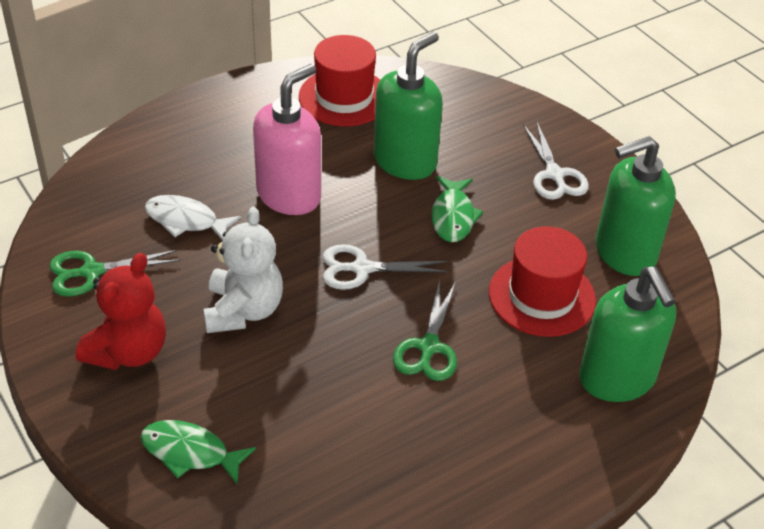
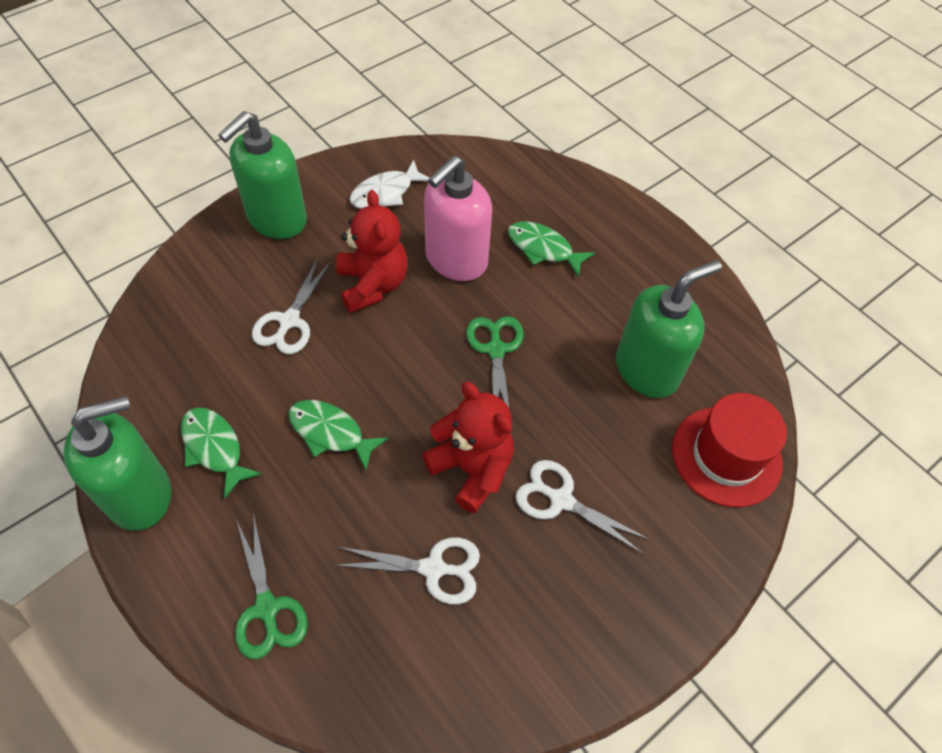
green fish: 2 -> 3
red hat: 2 -> 1
red teddy bear: 1 -> 2
white scissors: 2 -> 3
white teddy bear: 1 -> 0

